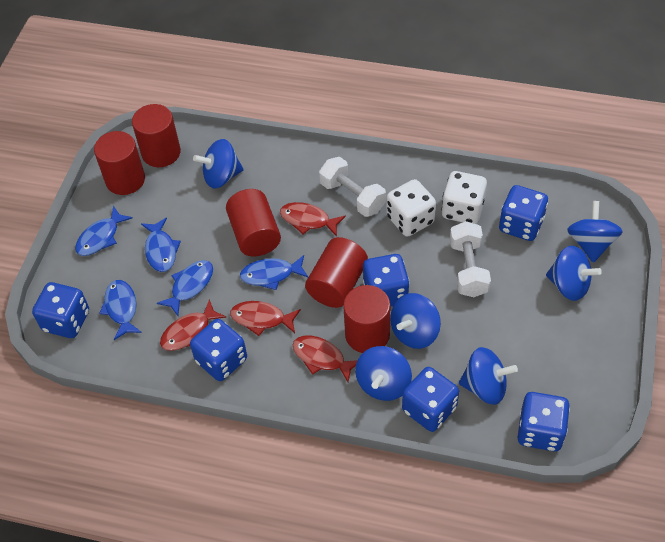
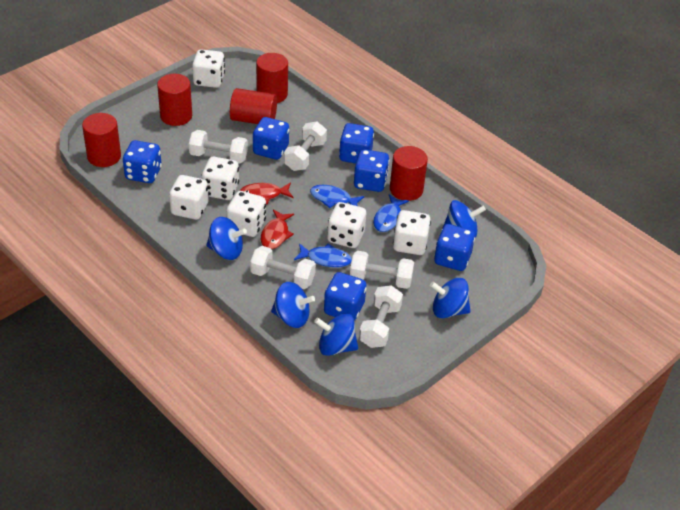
blue fish: 5 -> 3
blue spinning top: 6 -> 5
red fish: 4 -> 2
white dice: 2 -> 6
white dumbbell: 2 -> 5

